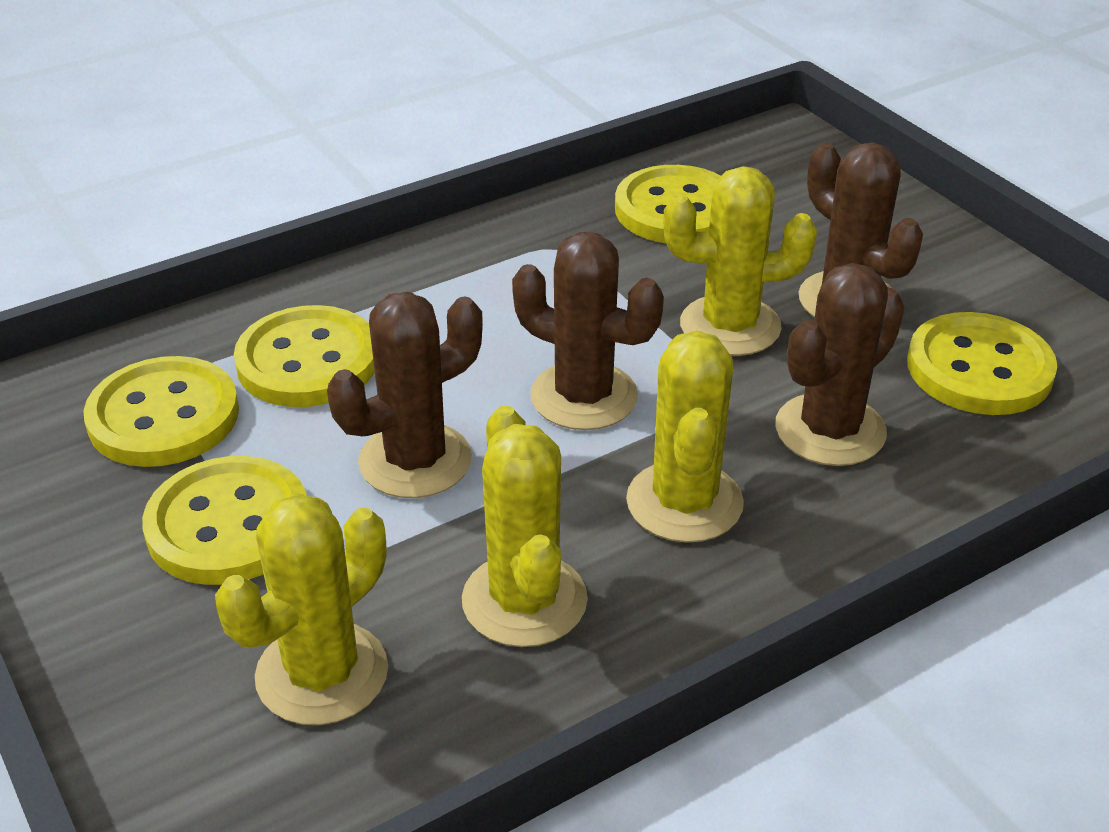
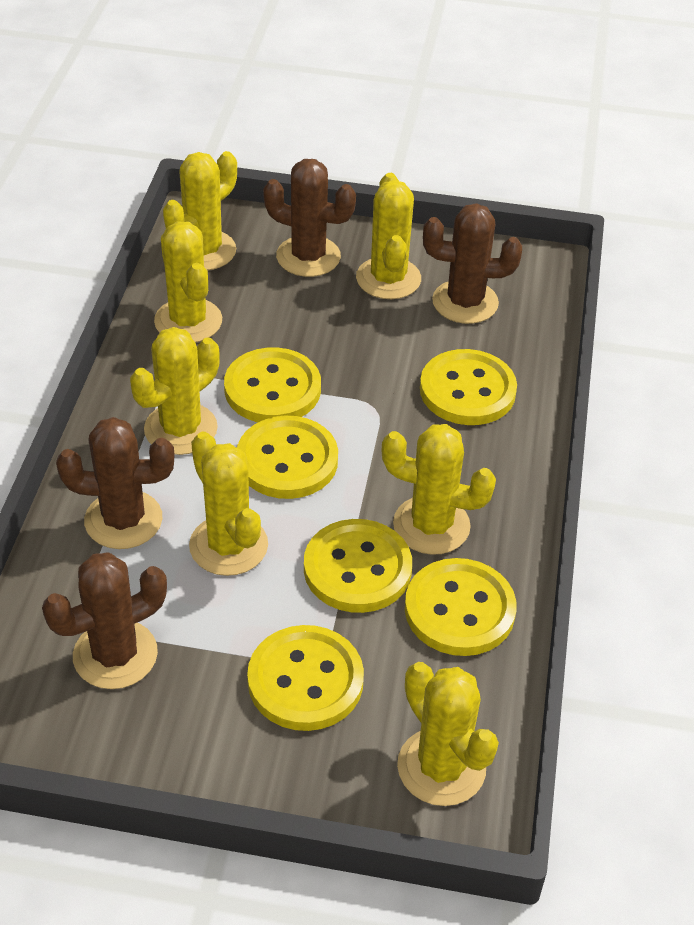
yellow button: 5 -> 6
yellow cactus: 4 -> 7

